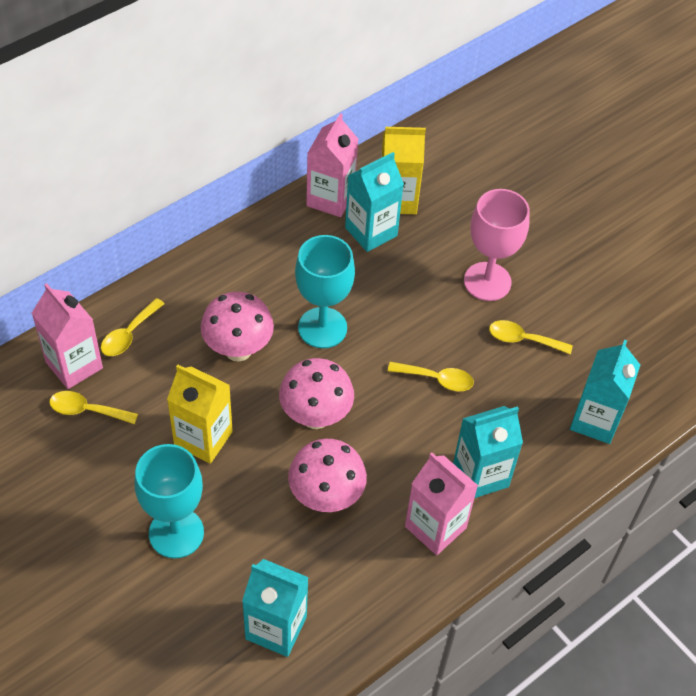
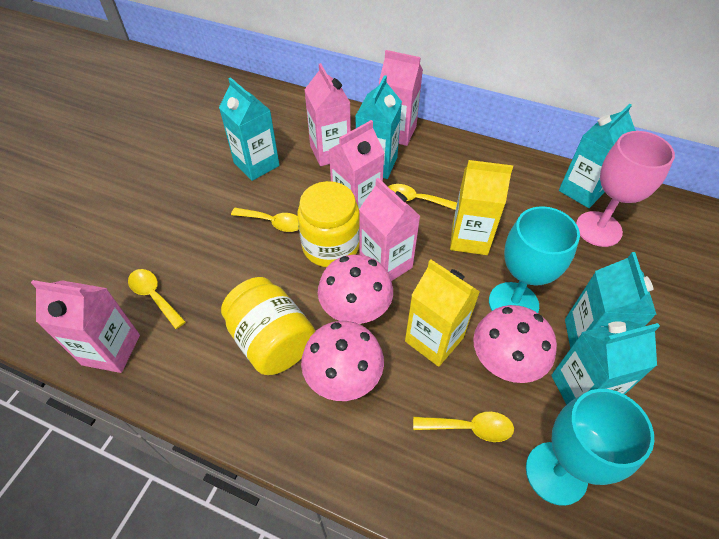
pink carton: 3 -> 5
turquoise carton: 4 -> 5
yellow jar: 0 -> 2

